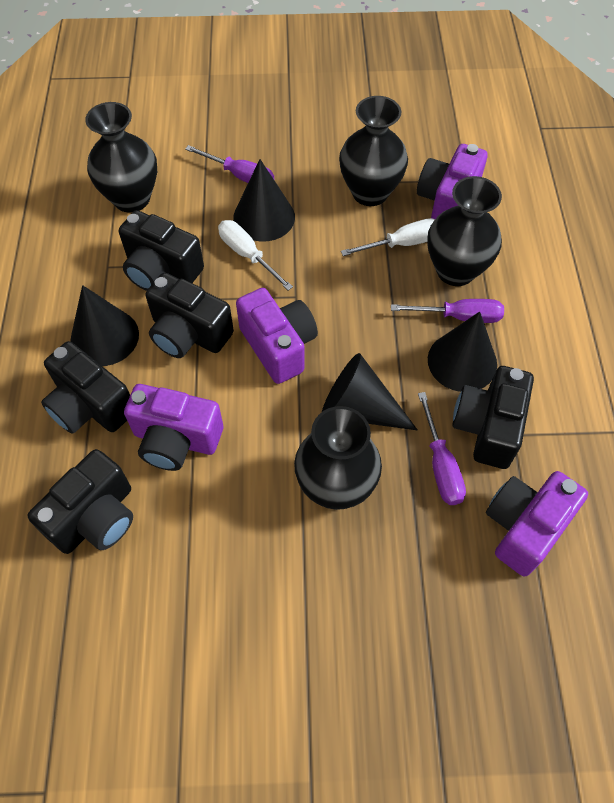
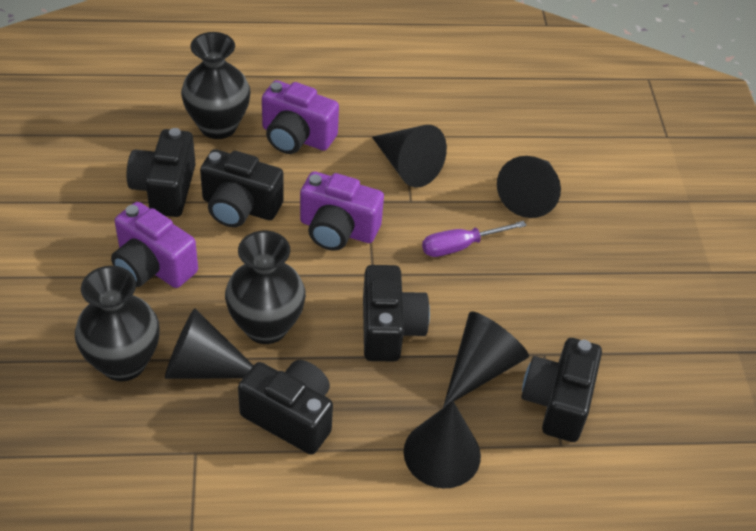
black cone: 4 -> 5
black vase: 4 -> 3
purple camera: 4 -> 3
purple screwdriver: 3 -> 1
white screwdriver: 2 -> 0

